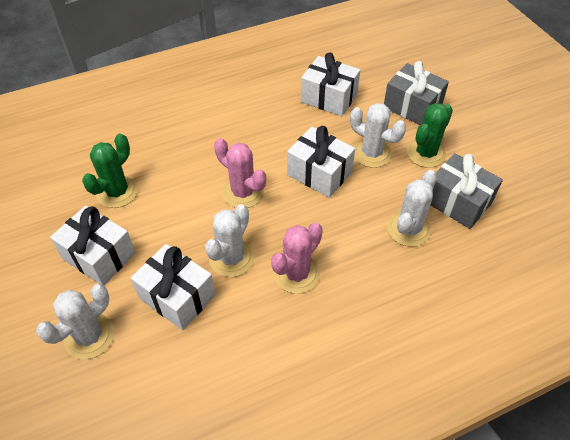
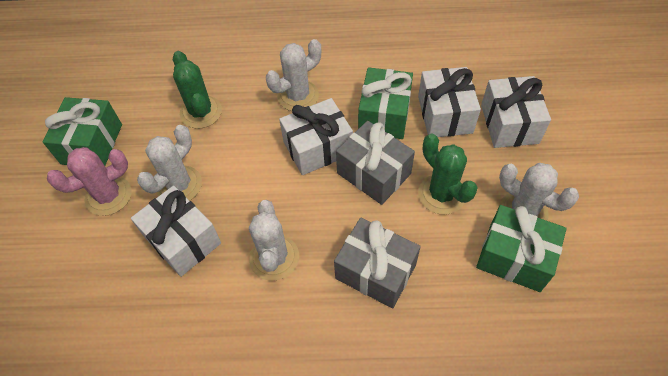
green gift: 0 -> 3
pink cactus: 2 -> 1

